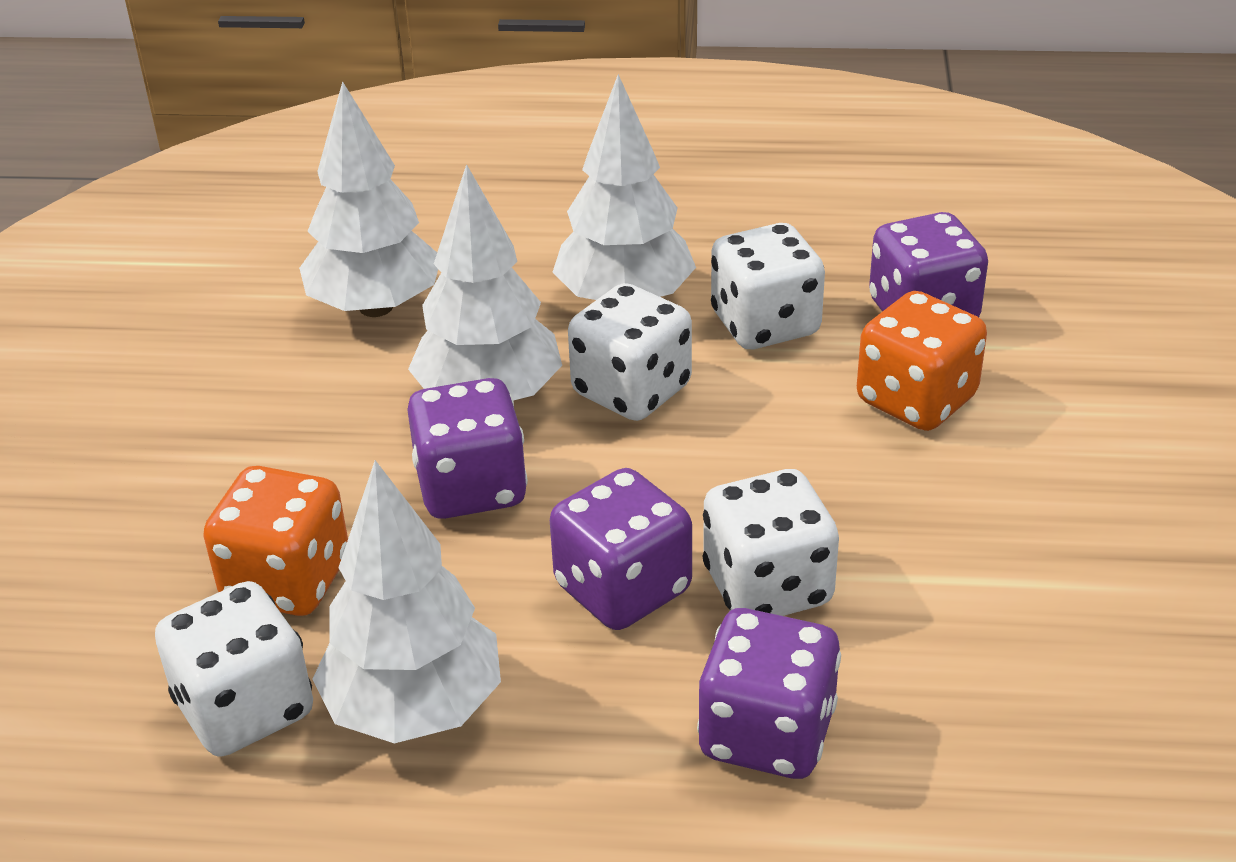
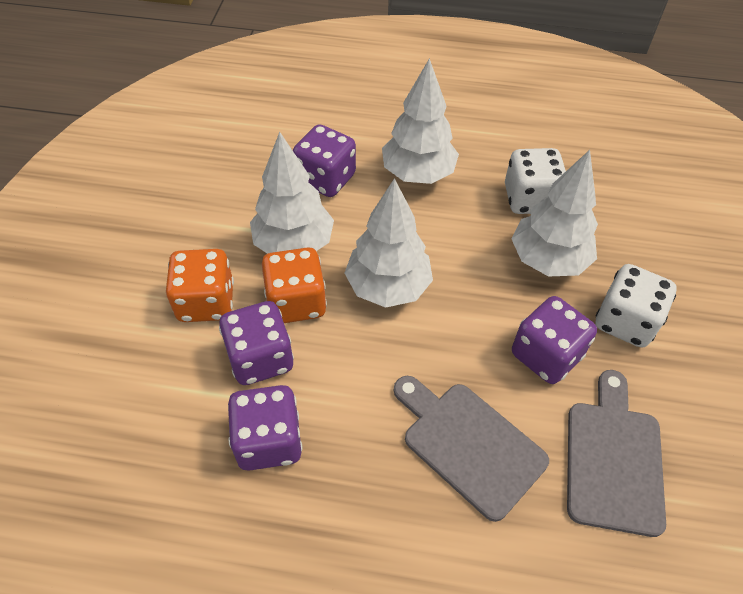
grey cutting board: 0 -> 2
white dice: 4 -> 2

